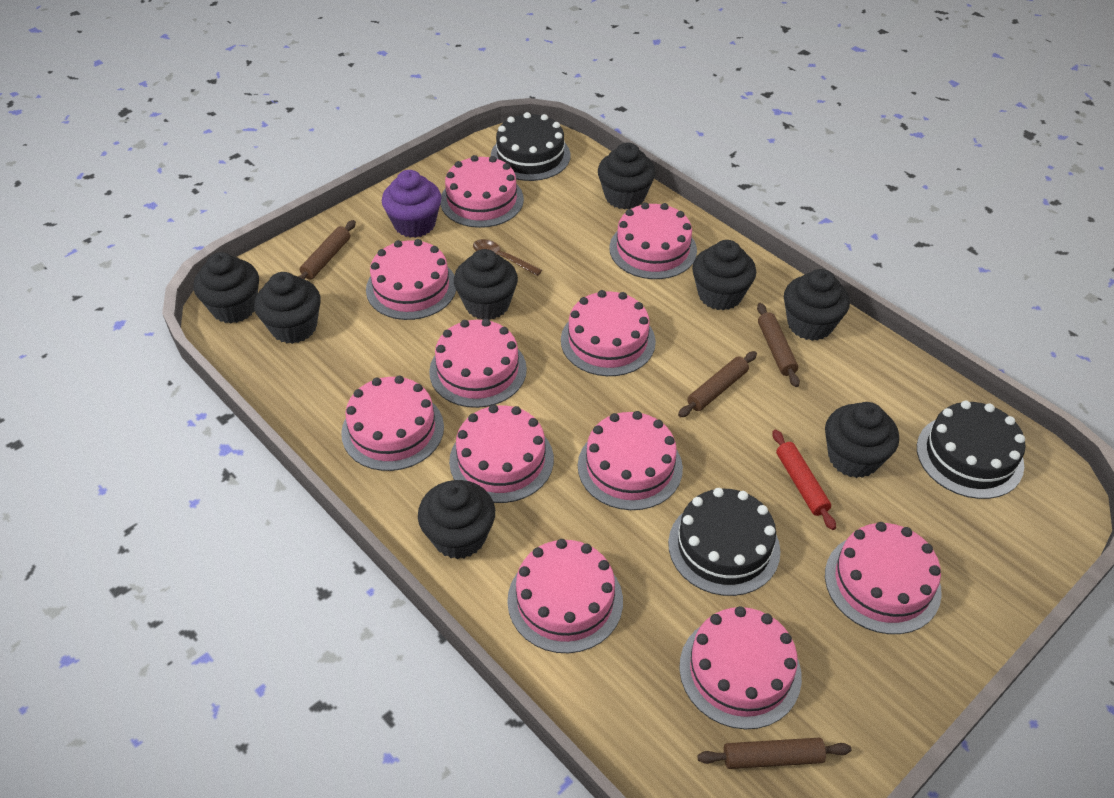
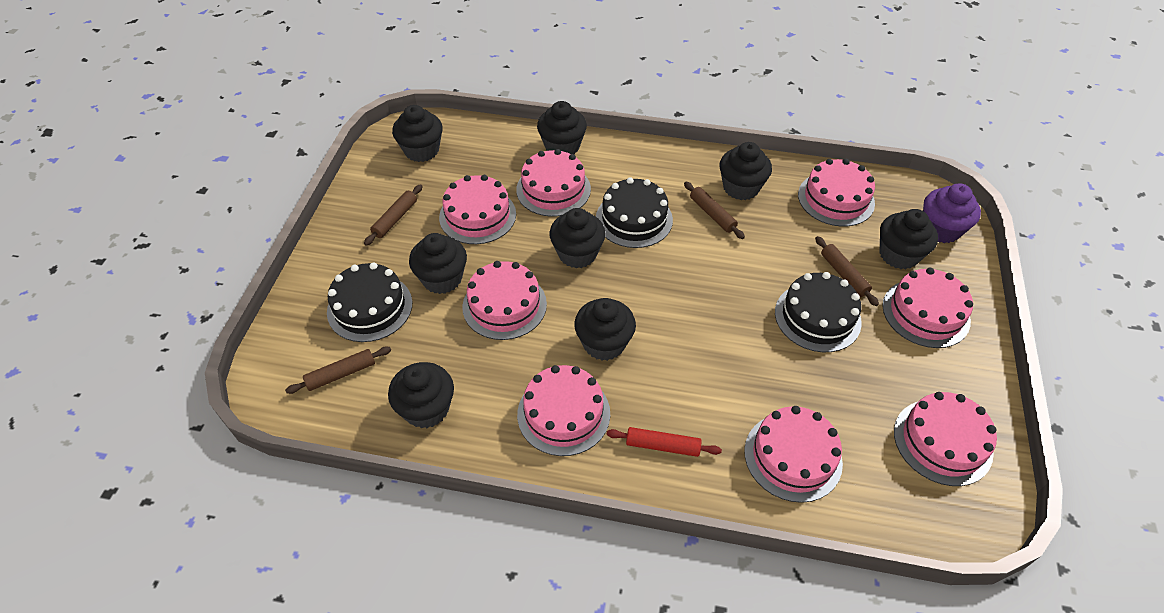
brown spoon: 1 -> 0
pink cake: 11 -> 8

